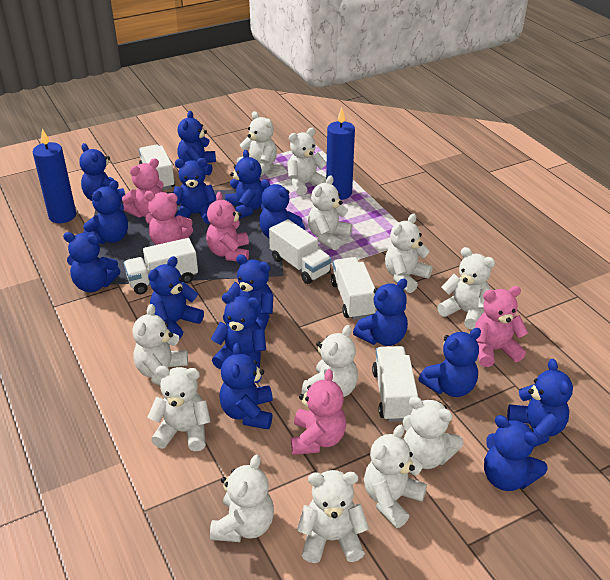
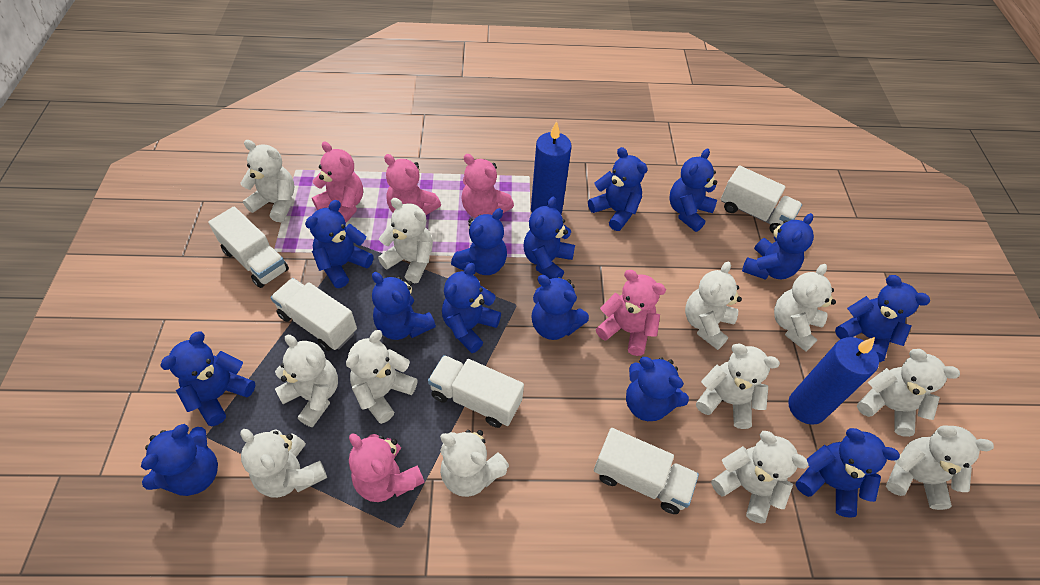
blue teddy bear: 15 -> 14

